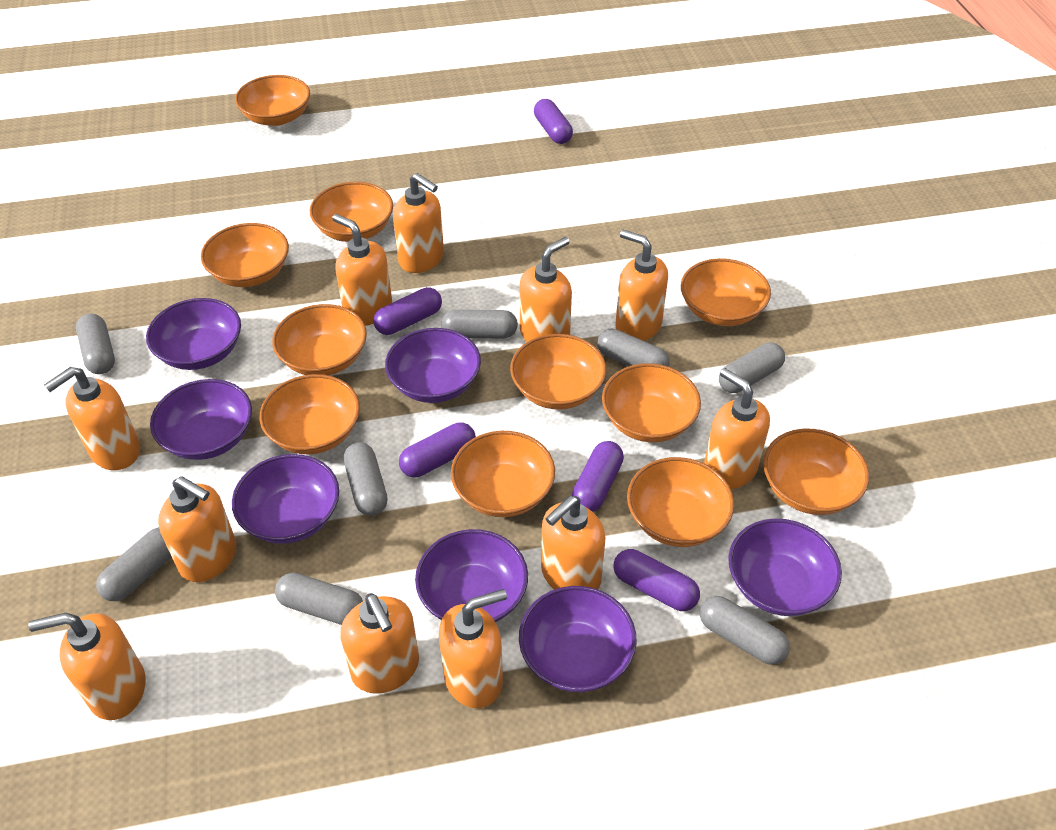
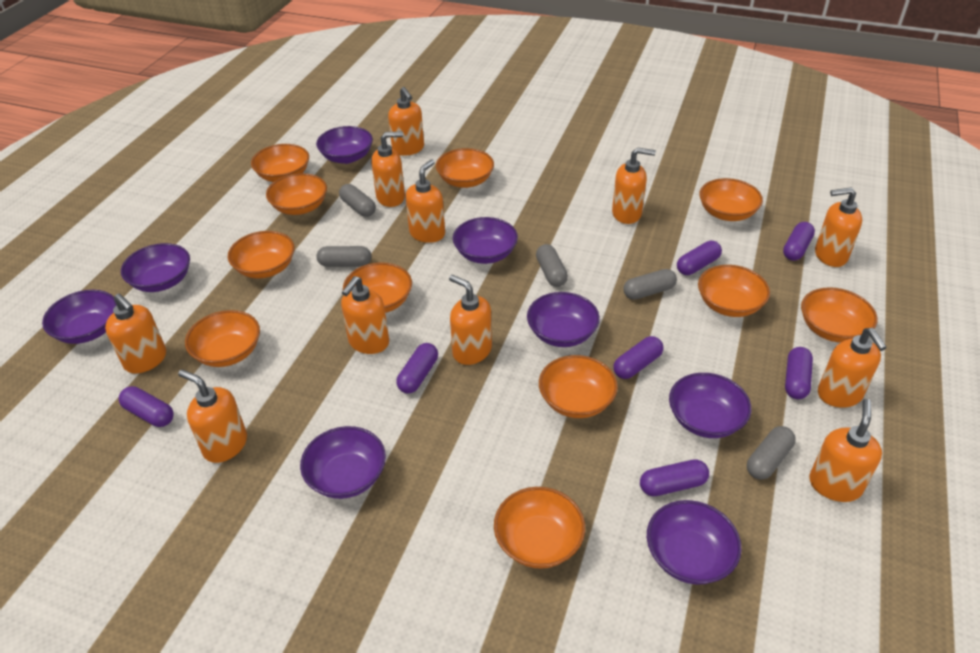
grey capsule: 8 -> 5
purple bowl: 7 -> 8
purple capsule: 5 -> 7

